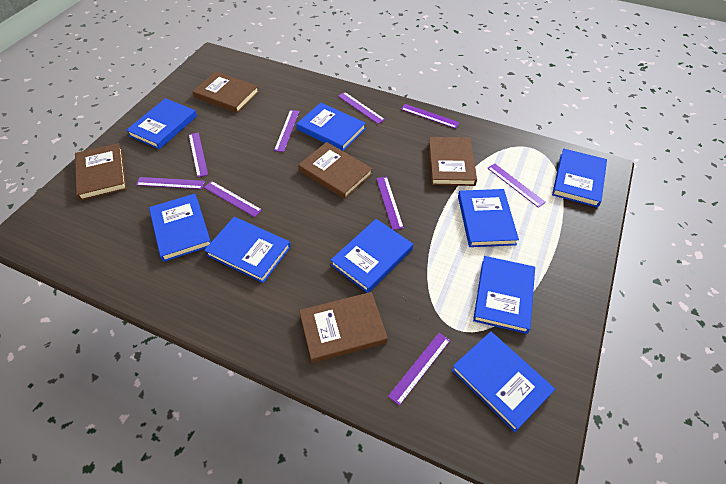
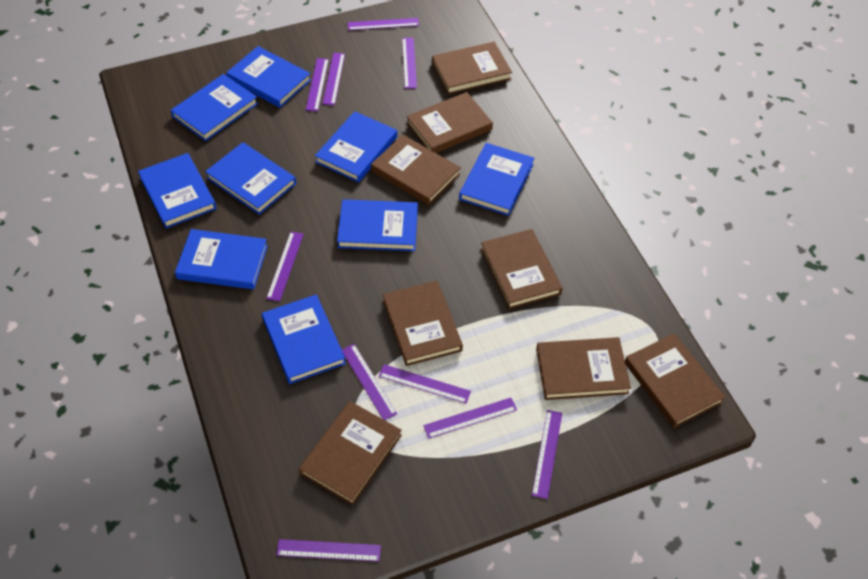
brown book: 5 -> 8
purple ruler: 9 -> 10

